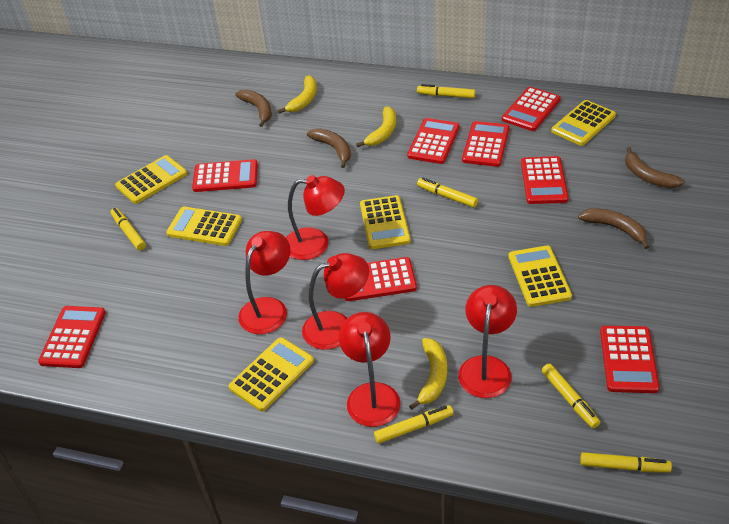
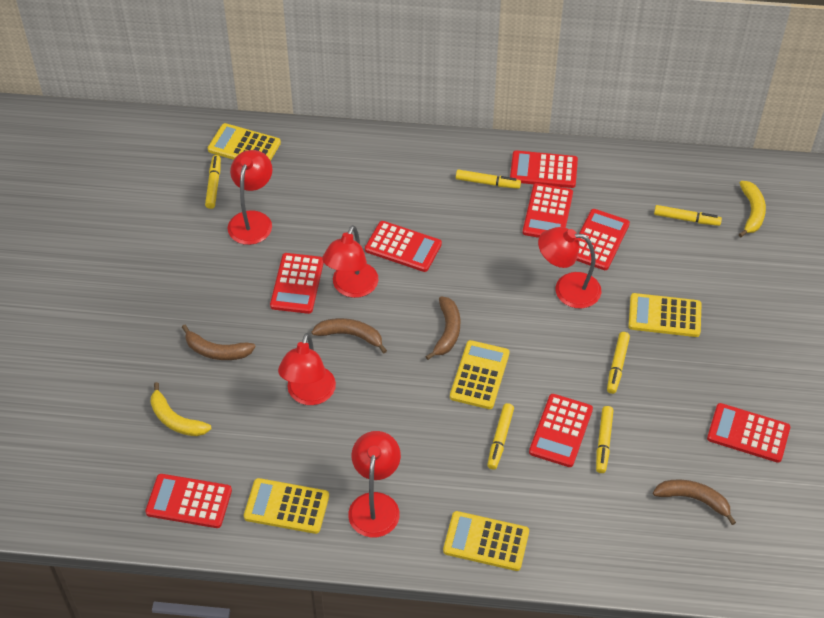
yellow banana: 3 -> 2
yellow calculator: 6 -> 5

